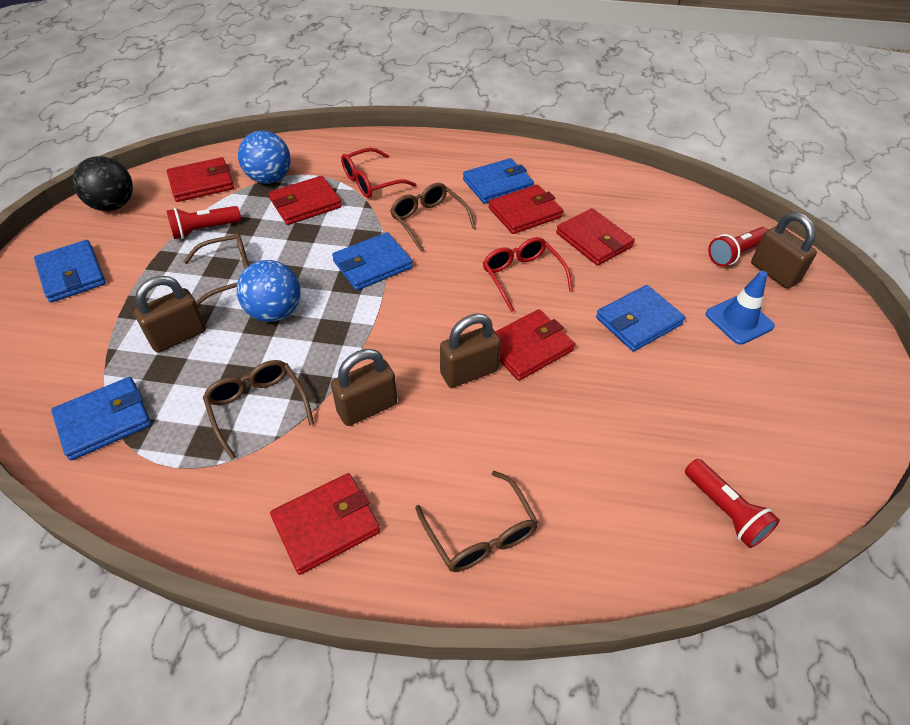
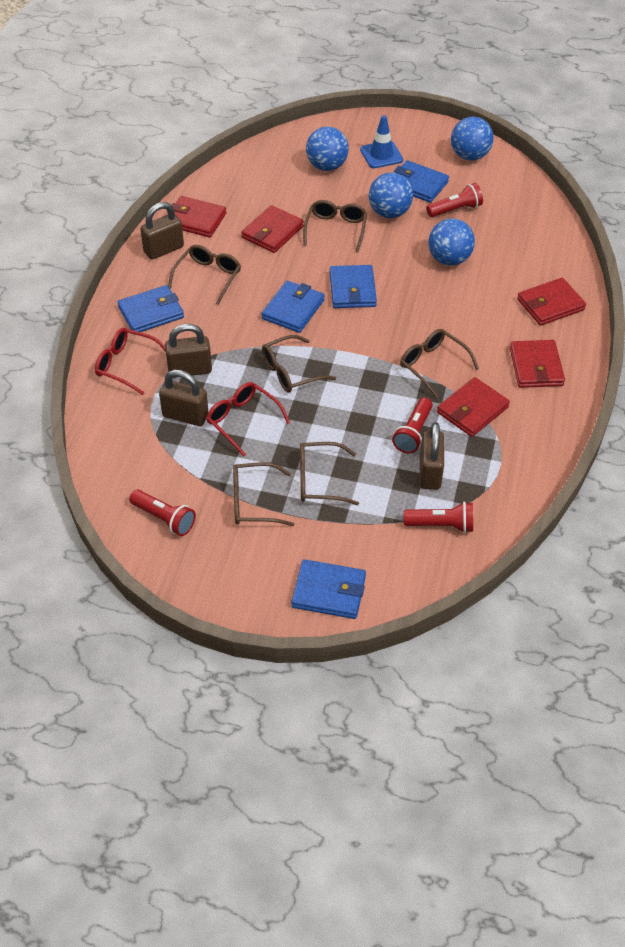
black ball: 1 -> 0
blue ball: 2 -> 4
brown glasses: 4 -> 6
red flashlight: 3 -> 4
red wallet: 6 -> 5

